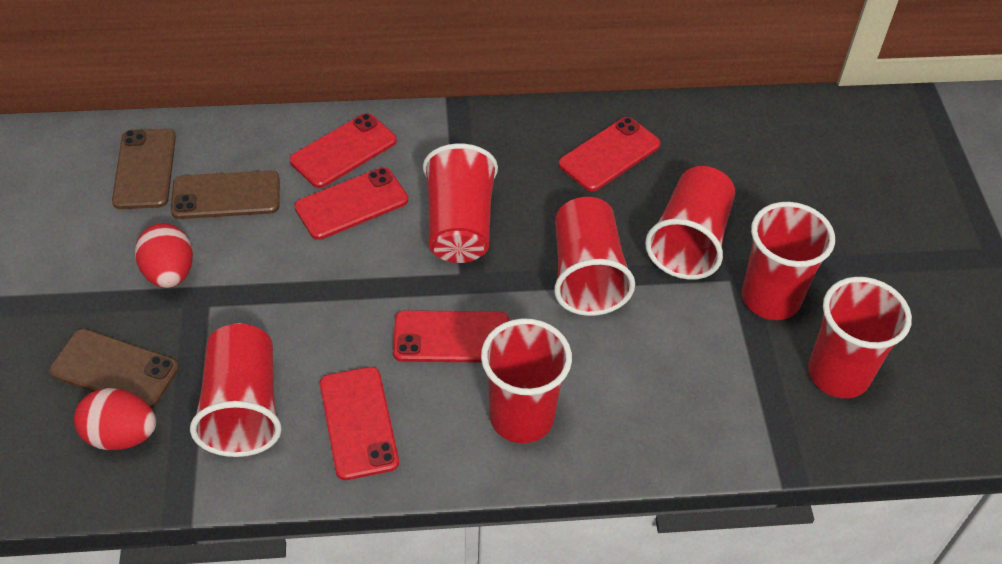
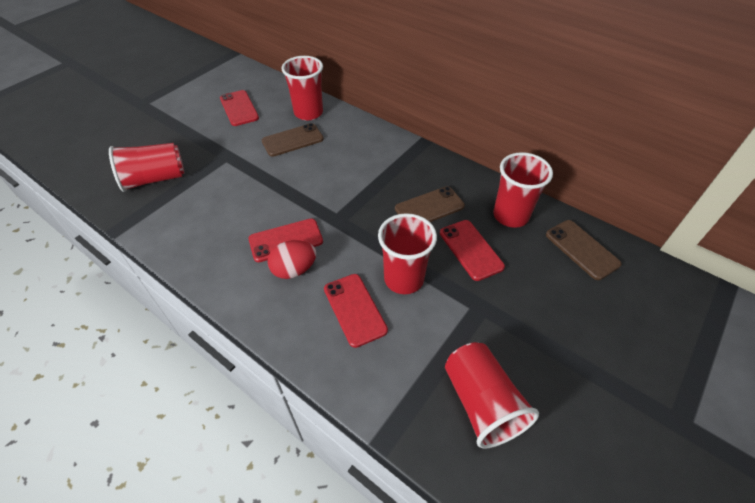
red cup: 7 -> 5
red egg: 2 -> 1
red phone: 5 -> 4

